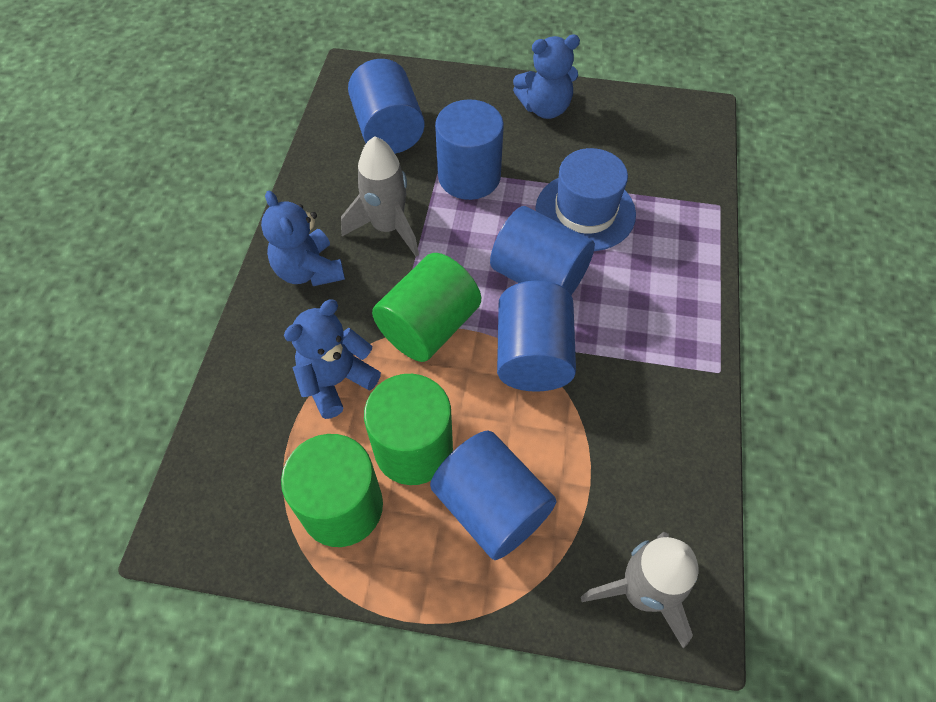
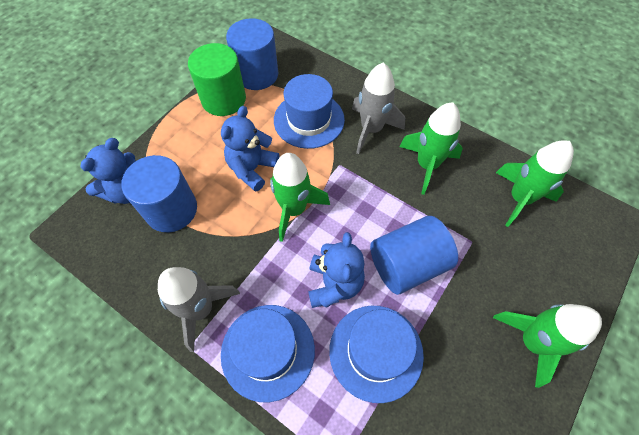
blue cylinder: 5 -> 3
blue hat: 1 -> 3
green cylinder: 3 -> 1
green rocket: 0 -> 4

